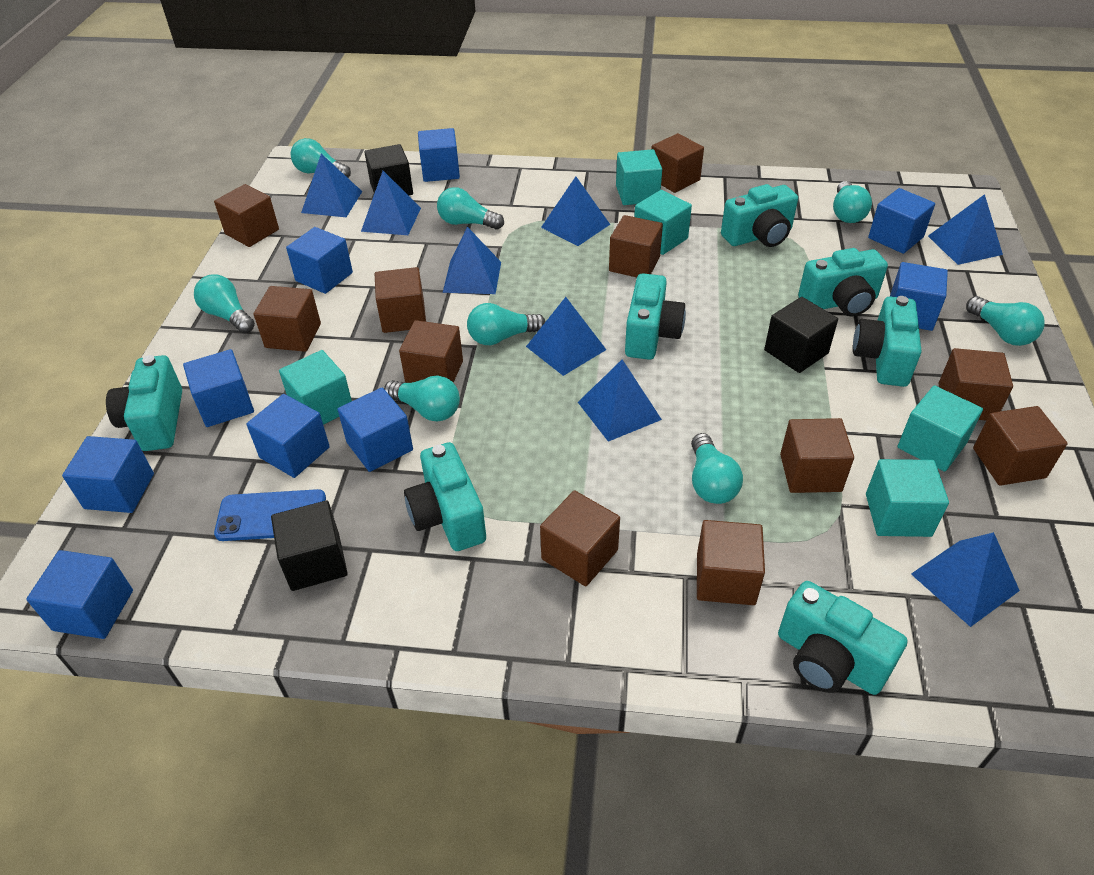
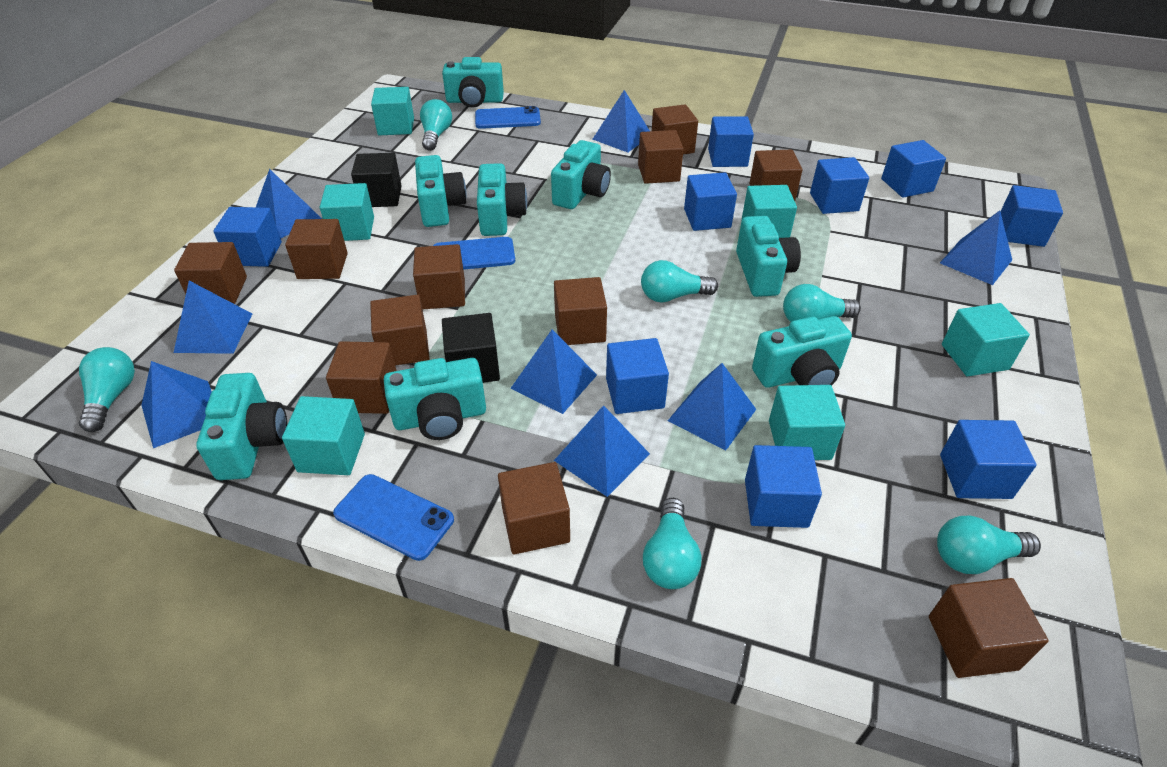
black cube: 3 -> 2
blue phone: 1 -> 3
turquoise camera: 7 -> 8
turquoise cube: 5 -> 6
turquoise light bulb: 8 -> 6

